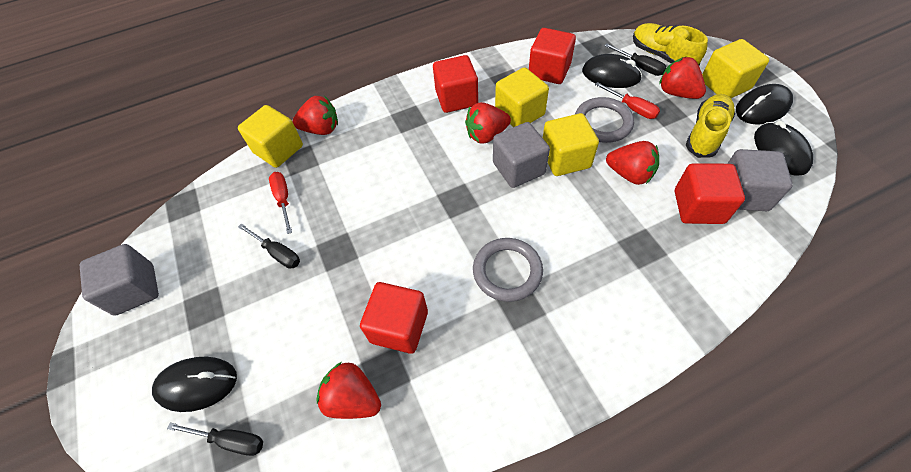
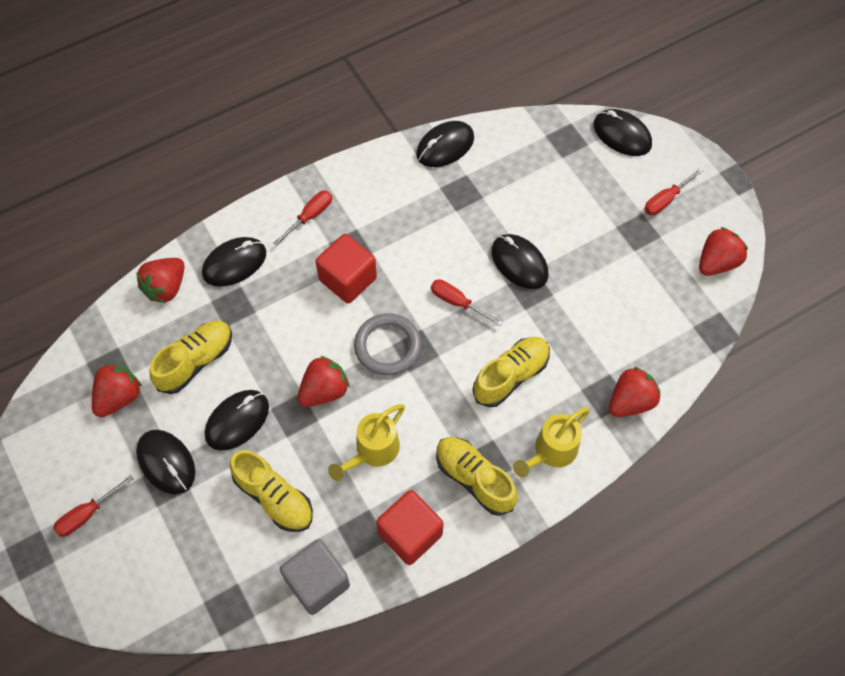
black mouse: 4 -> 6
black screwdriver: 3 -> 0
grey cube: 3 -> 1
grey ring: 2 -> 1
red cube: 4 -> 2
red screwdriver: 2 -> 4
yellow cube: 4 -> 0
yellow shoe: 2 -> 4
yellow watering can: 0 -> 2

